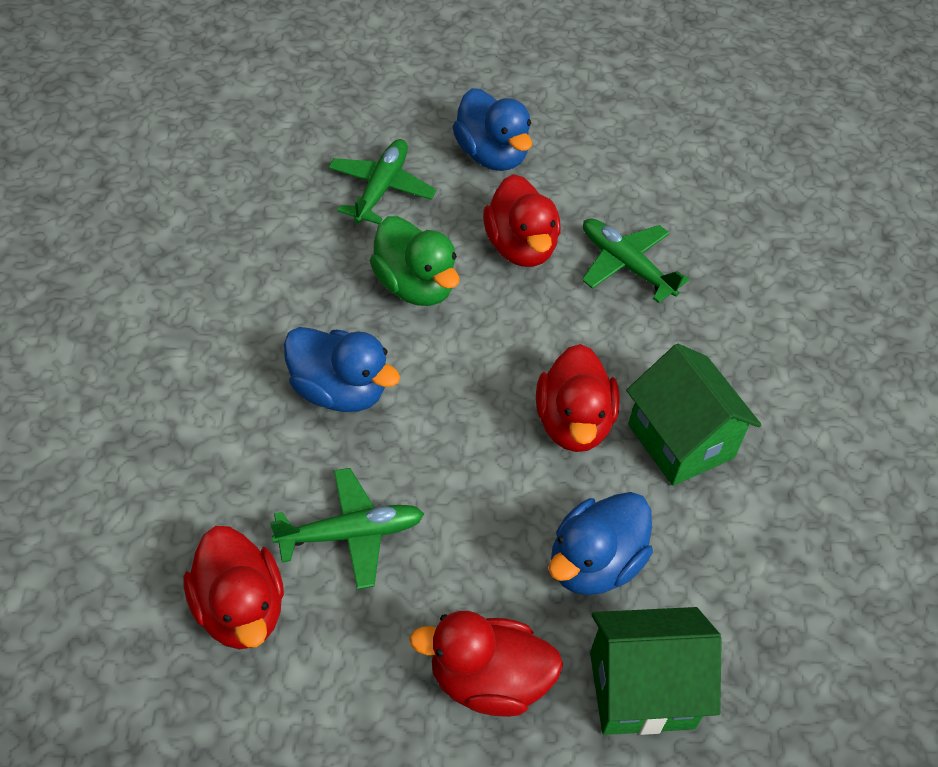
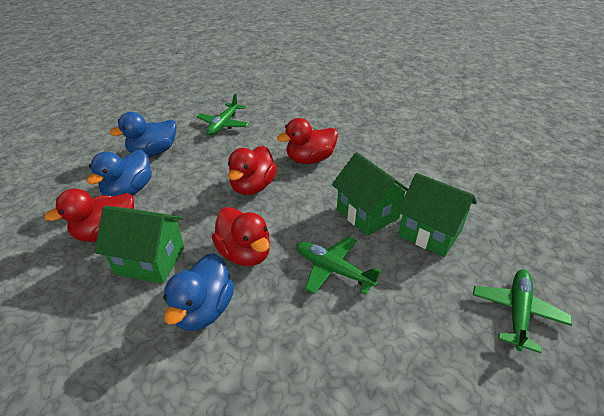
green duck: 1 -> 0
green house: 2 -> 3

